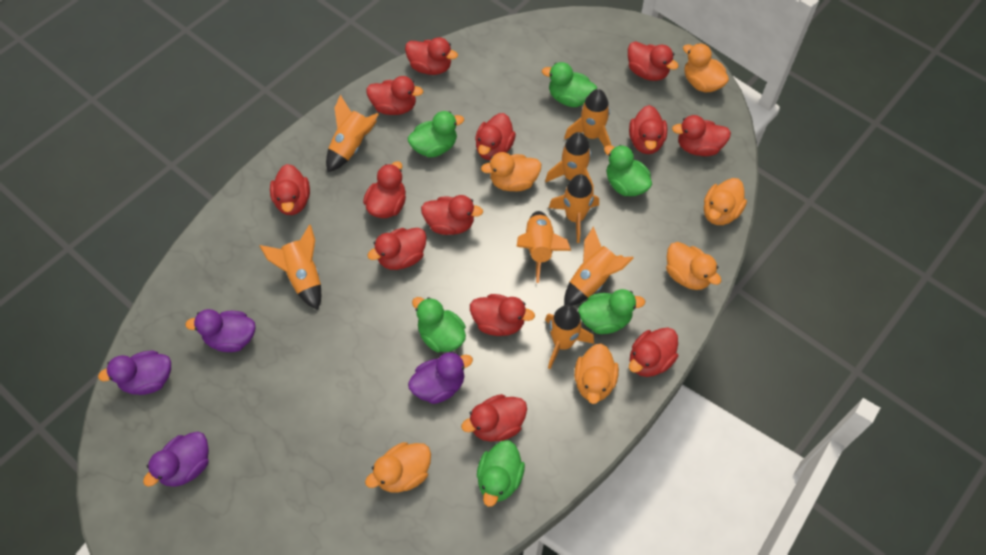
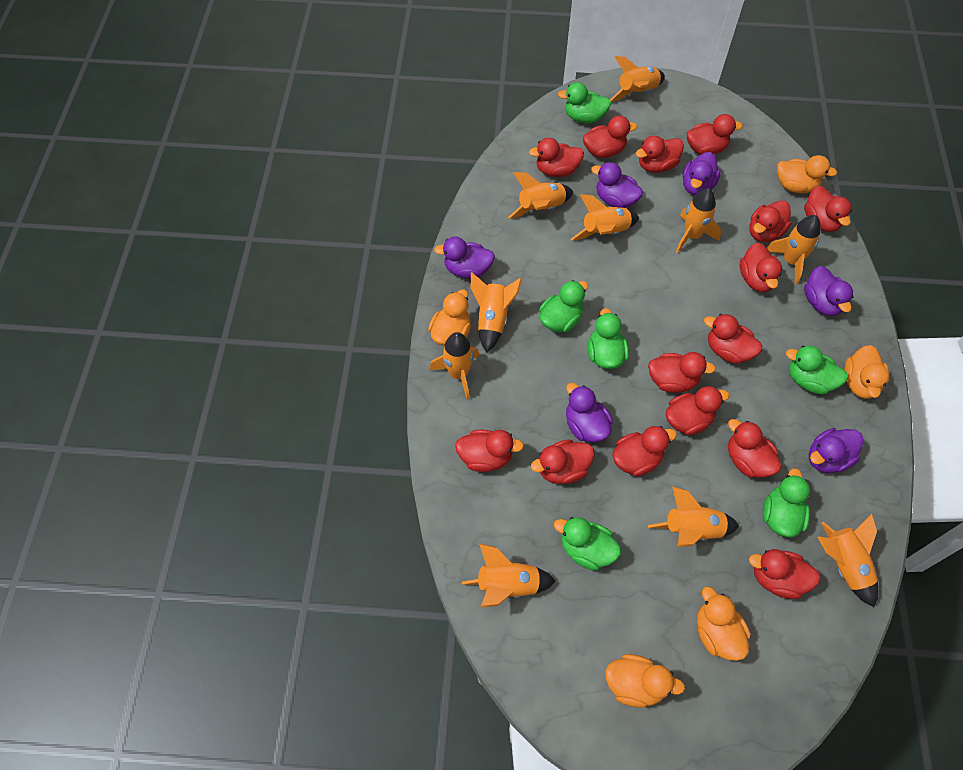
orange duck: 6 -> 5
orange rocket: 8 -> 10
purple duck: 4 -> 6
red duck: 13 -> 15

